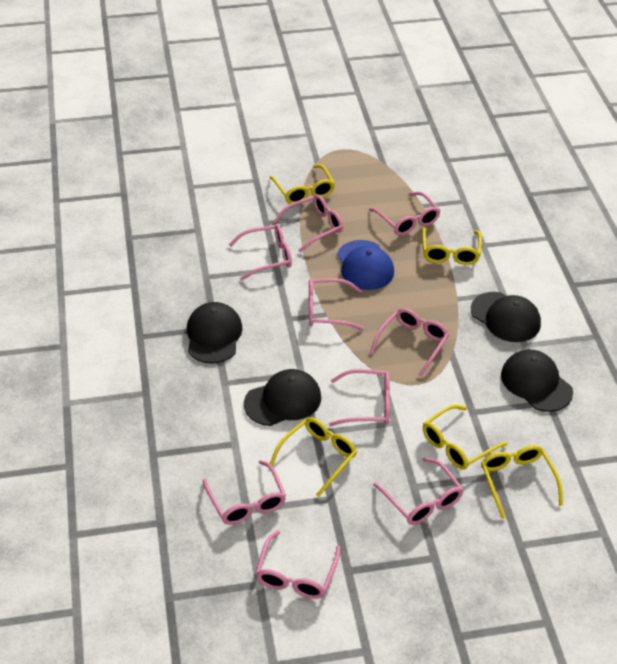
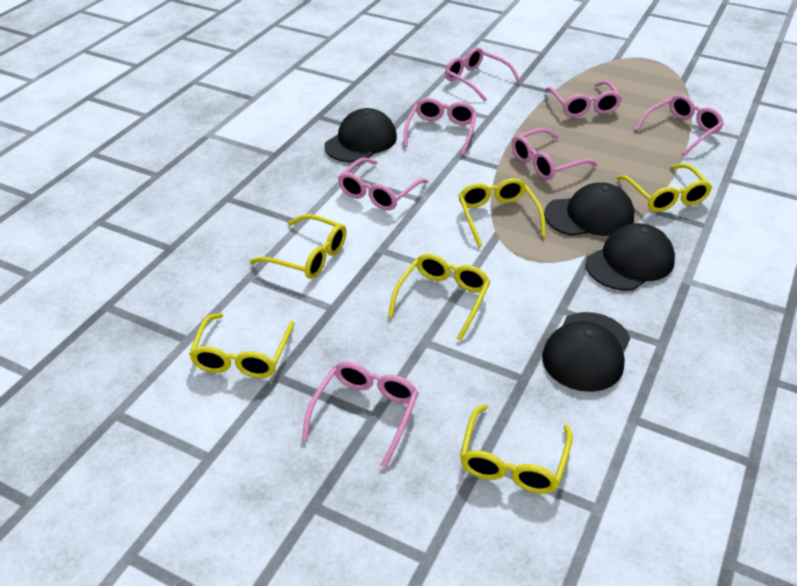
blue cap: 1 -> 0
pink glasses: 9 -> 7
yellow glasses: 5 -> 6

